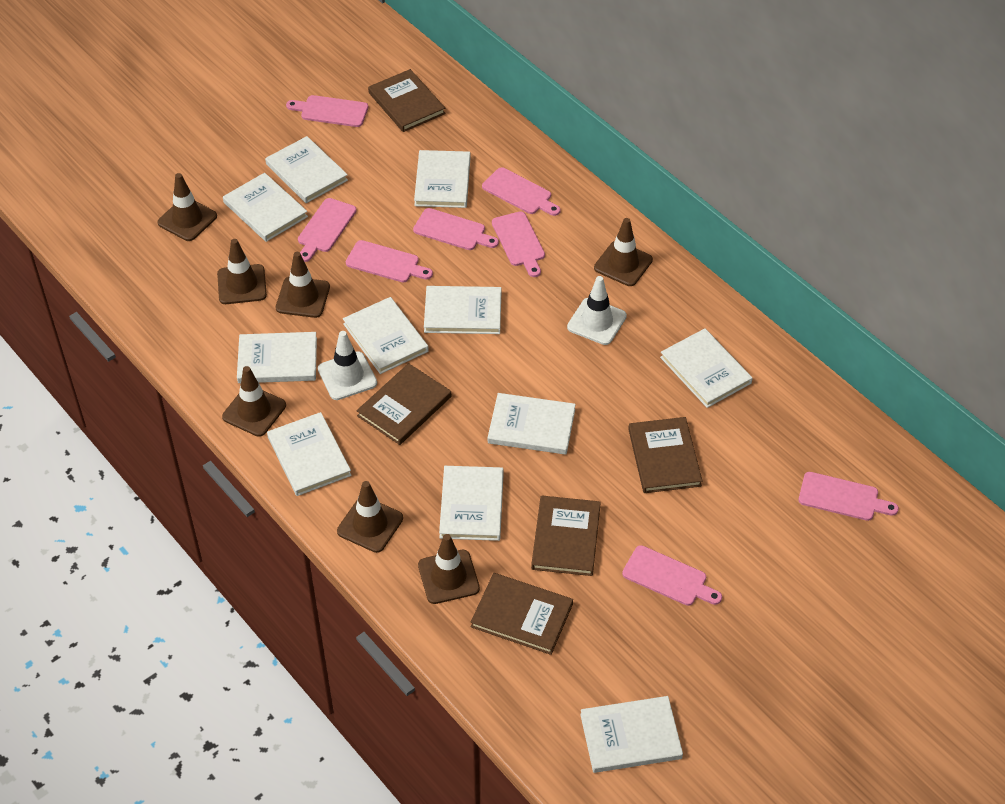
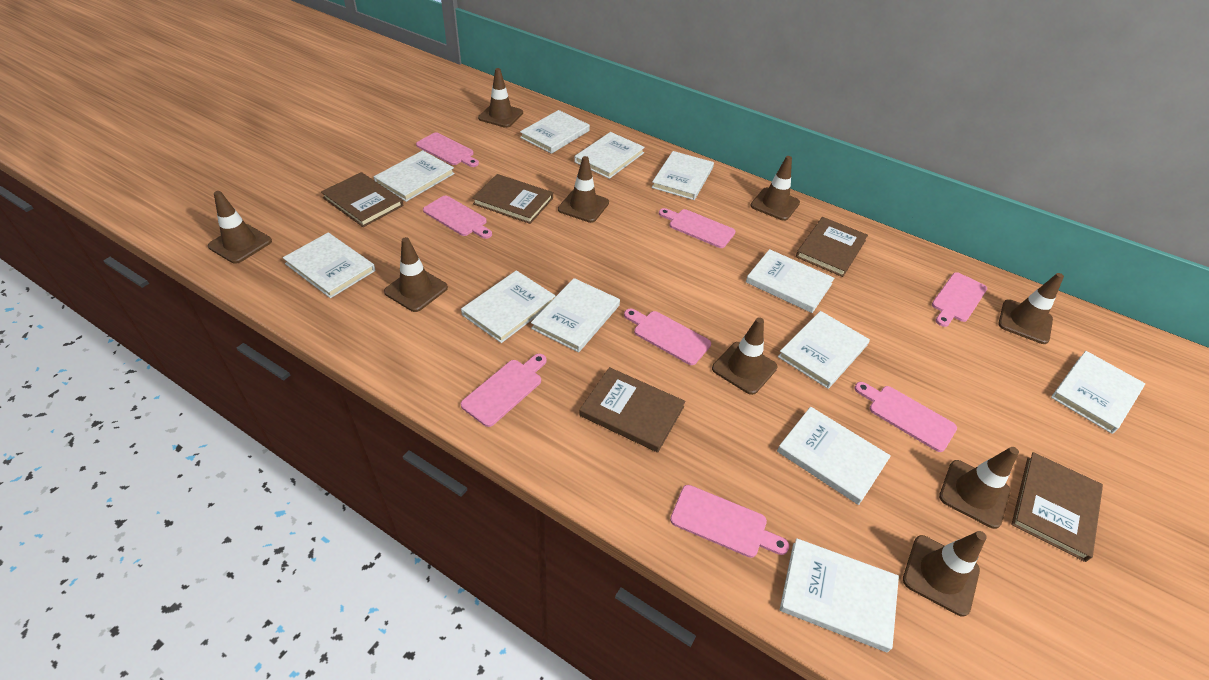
brown traffic cone: 7 -> 9
white book: 11 -> 12
white traffic cone: 2 -> 0

